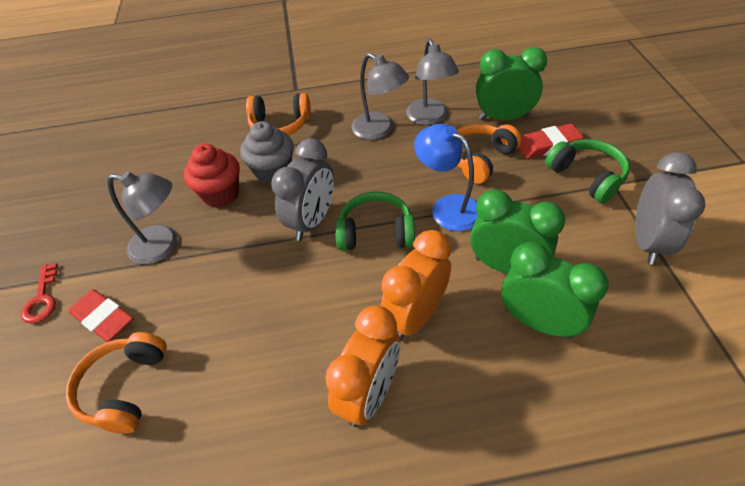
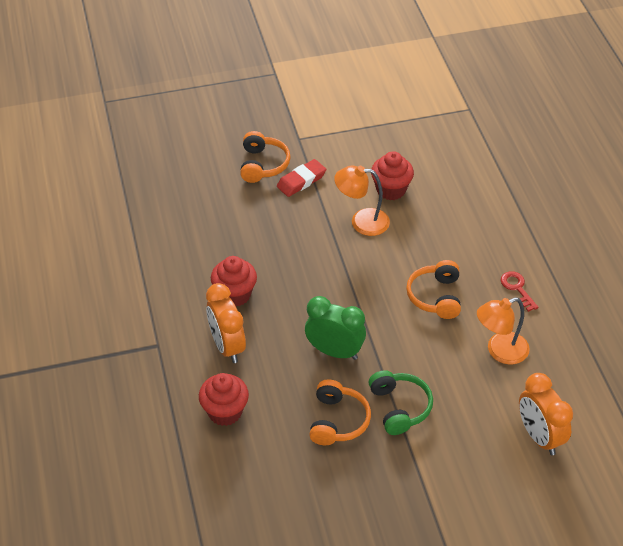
blue lamp: 1 -> 0
green clock: 3 -> 1
green headphones: 2 -> 1
grey clock: 2 -> 0
grey cupcake: 1 -> 0
grey lamp: 3 -> 0
orange lamp: 0 -> 2
red cupcake: 1 -> 3
red eraser: 2 -> 1

